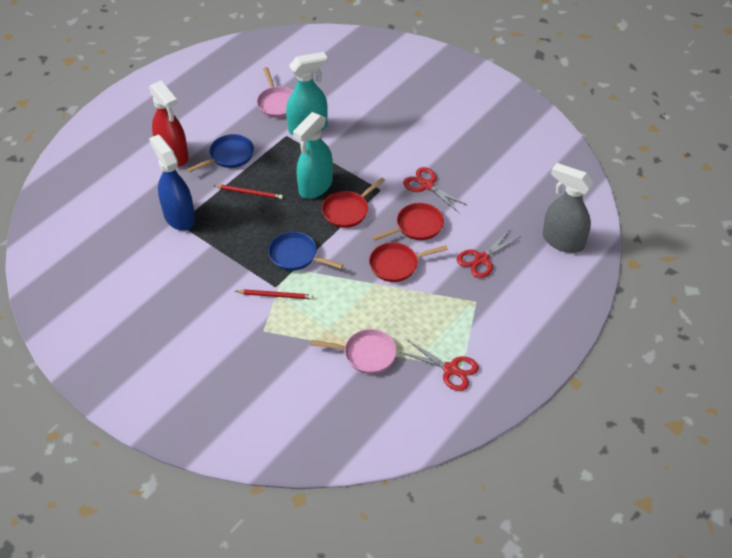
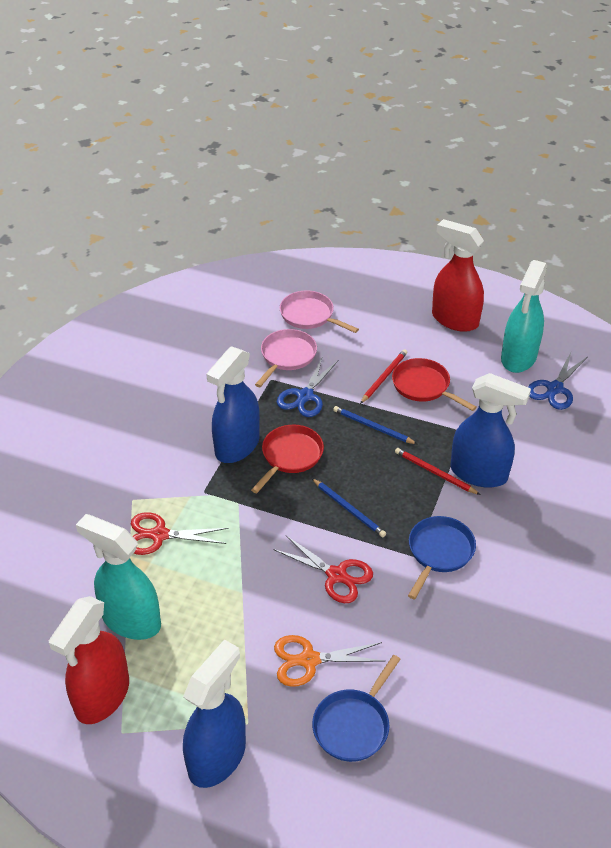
blue pencil: 0 -> 2
blue scissors: 0 -> 2
blue spray bottle: 1 -> 3
grey spray bottle: 1 -> 0
orange scissors: 0 -> 1
red pan: 3 -> 2
red scissors: 3 -> 2
red spray bottle: 1 -> 2

